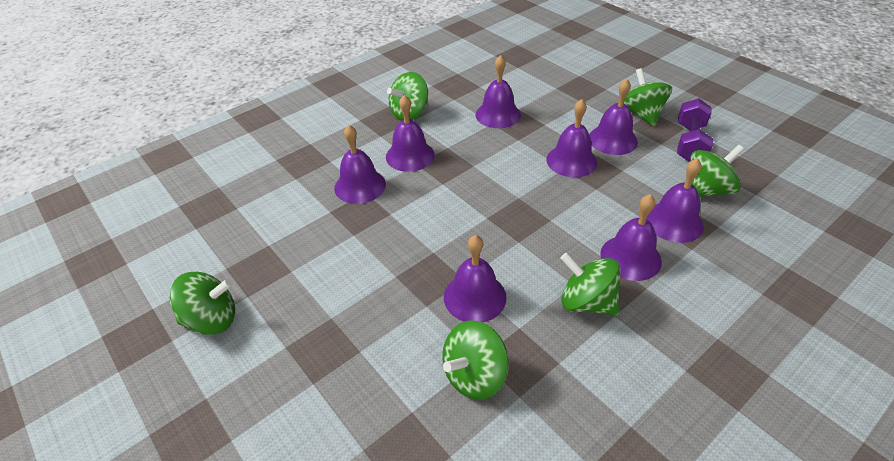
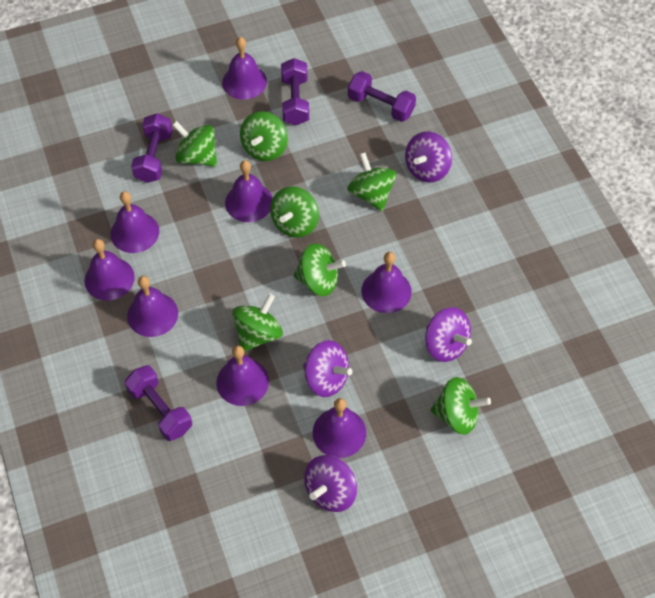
green spinning top: 6 -> 7
purple dumbbell: 1 -> 4
purple spinning top: 0 -> 4

